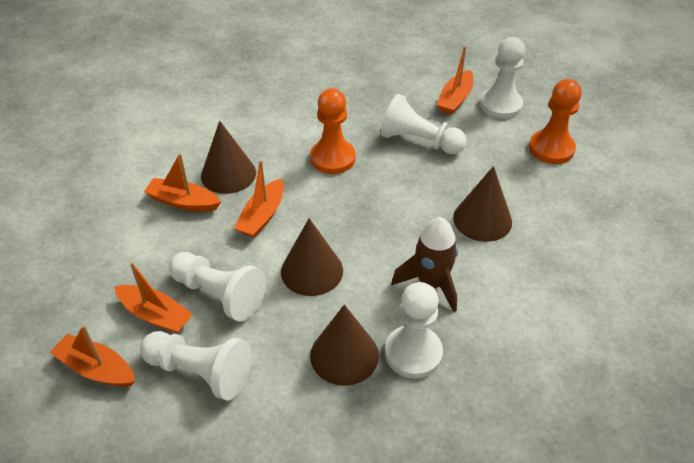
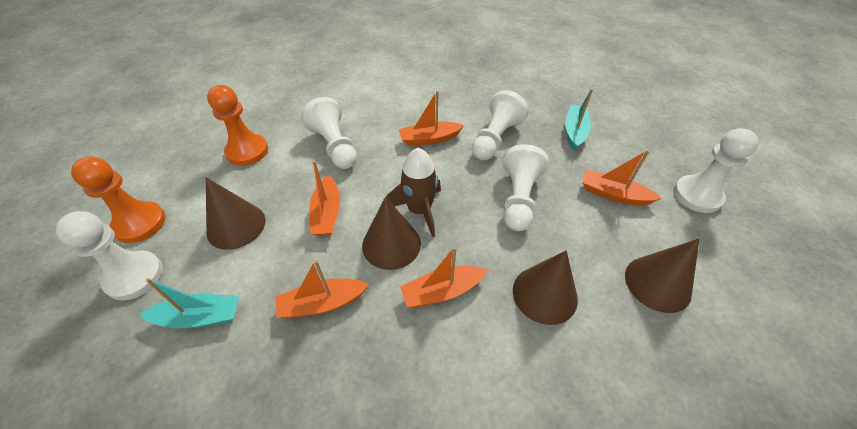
turquoise boat: 0 -> 2

